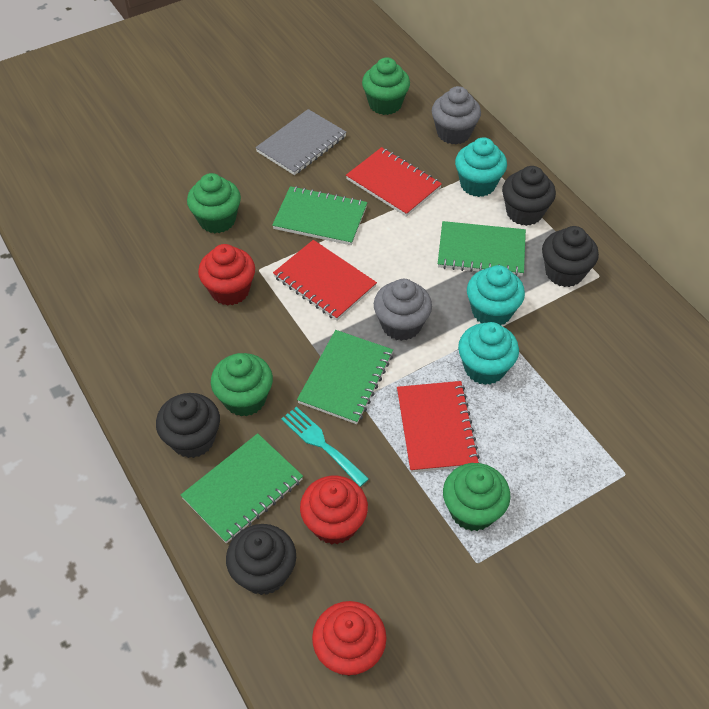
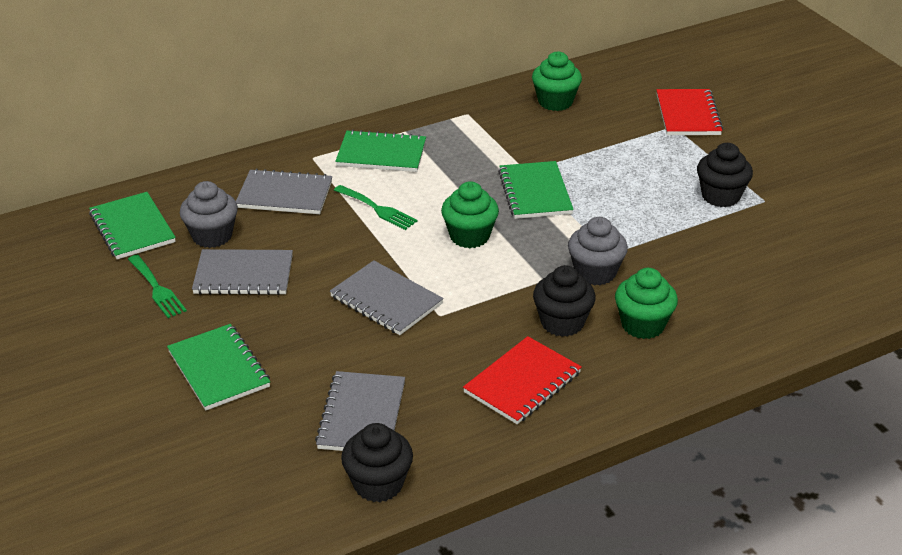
black cupcake: 4 -> 3
green cupcake: 4 -> 3
green fork: 0 -> 2
grey notebook: 1 -> 4
red cupcake: 3 -> 0
red notebook: 3 -> 2
turquoise cupcake: 3 -> 0
turquoise fork: 1 -> 0

